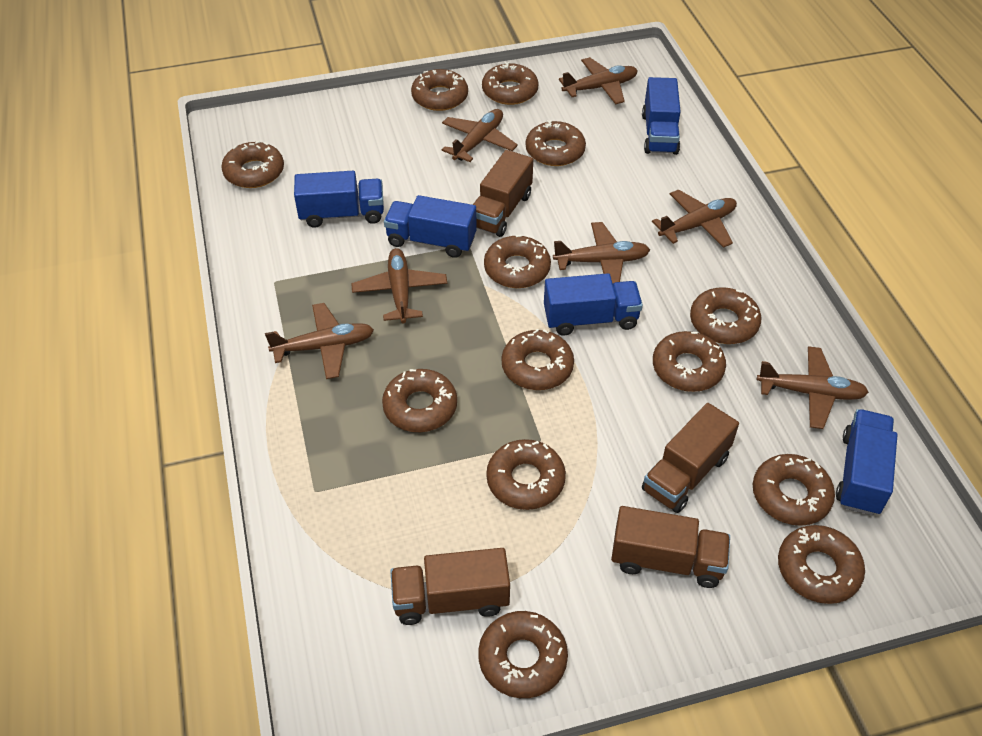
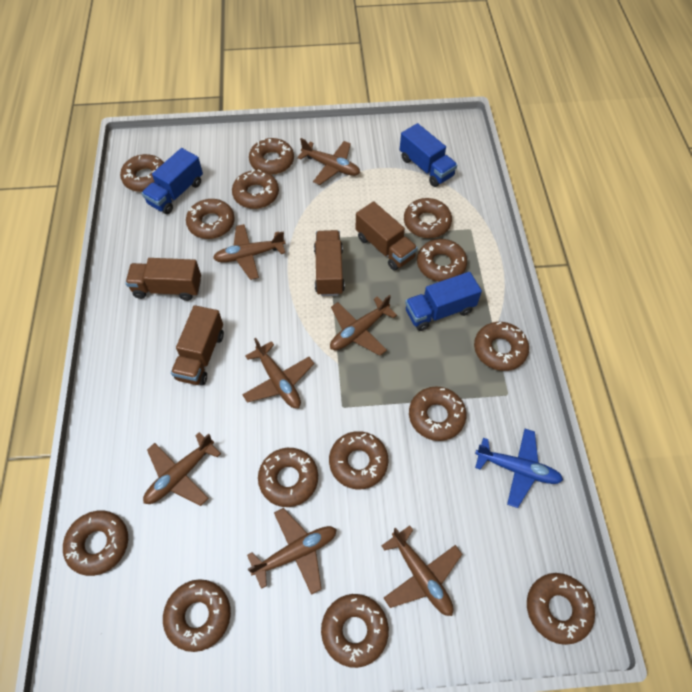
blue plane: 0 -> 1
blue truck: 5 -> 3
brown donut: 13 -> 14

